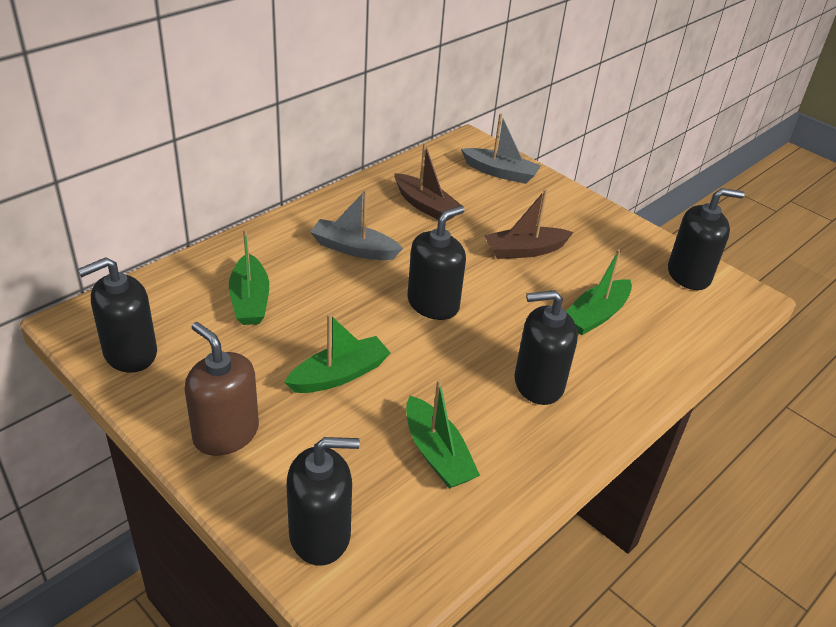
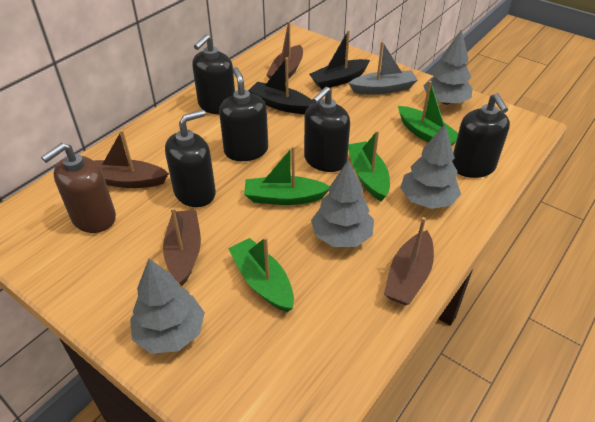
black boat: 0 -> 2
brown boat: 2 -> 4
grey boat: 2 -> 1
grey tree: 0 -> 4

